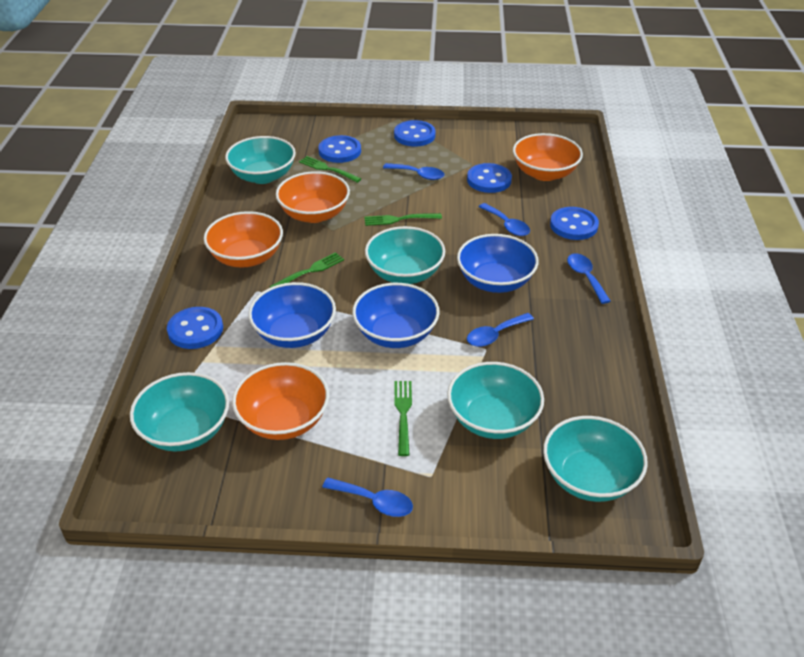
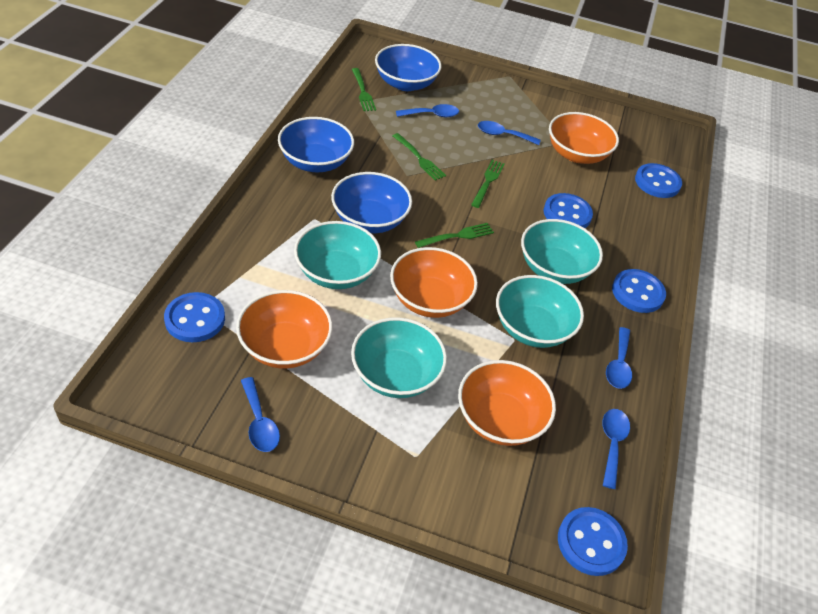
turquoise bowl: 5 -> 4

